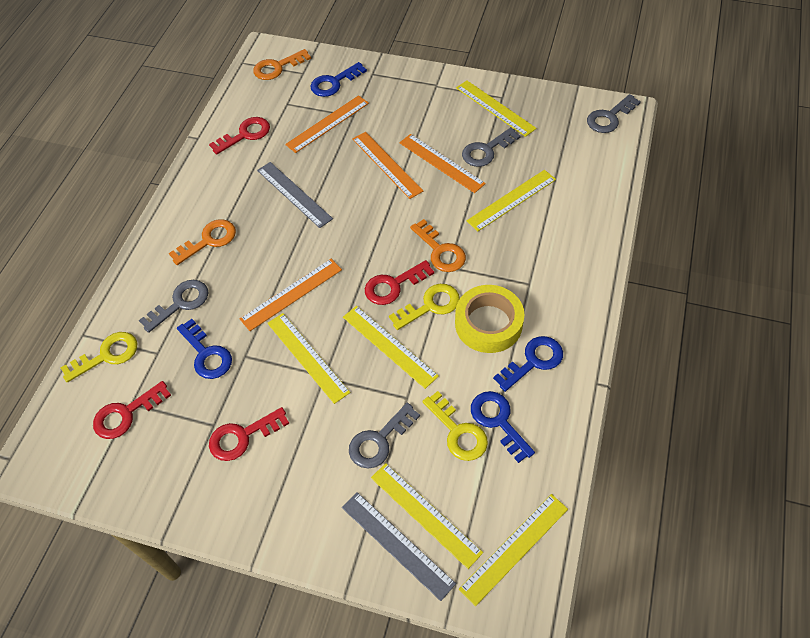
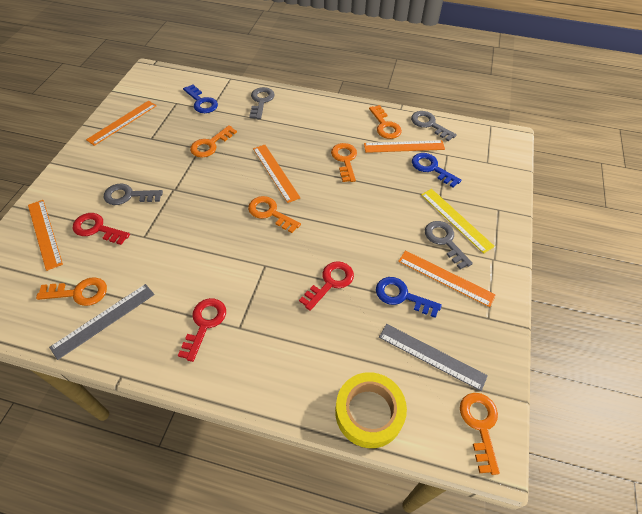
blue key: 4 -> 3
orange key: 3 -> 6
orange ruler: 4 -> 5
red key: 4 -> 3
yellow key: 3 -> 0
yellow ruler: 6 -> 1

